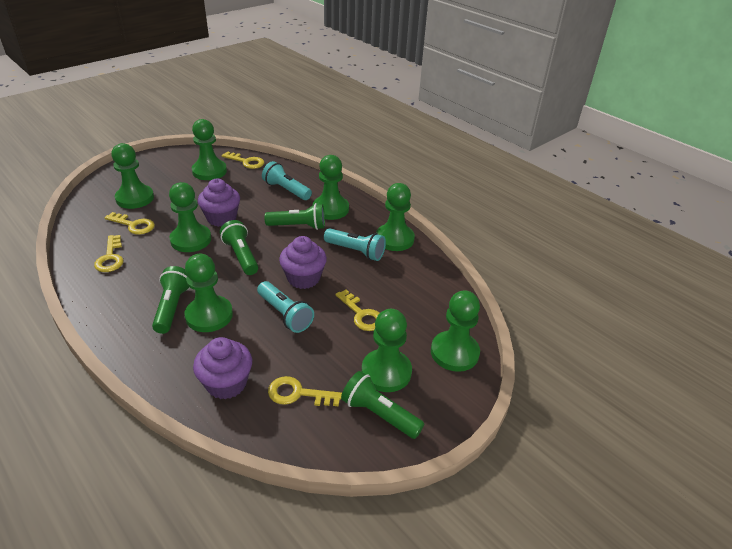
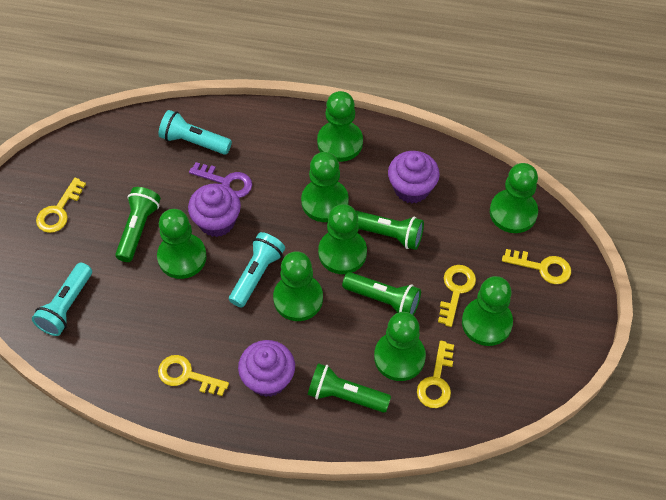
purple key: 0 -> 1

